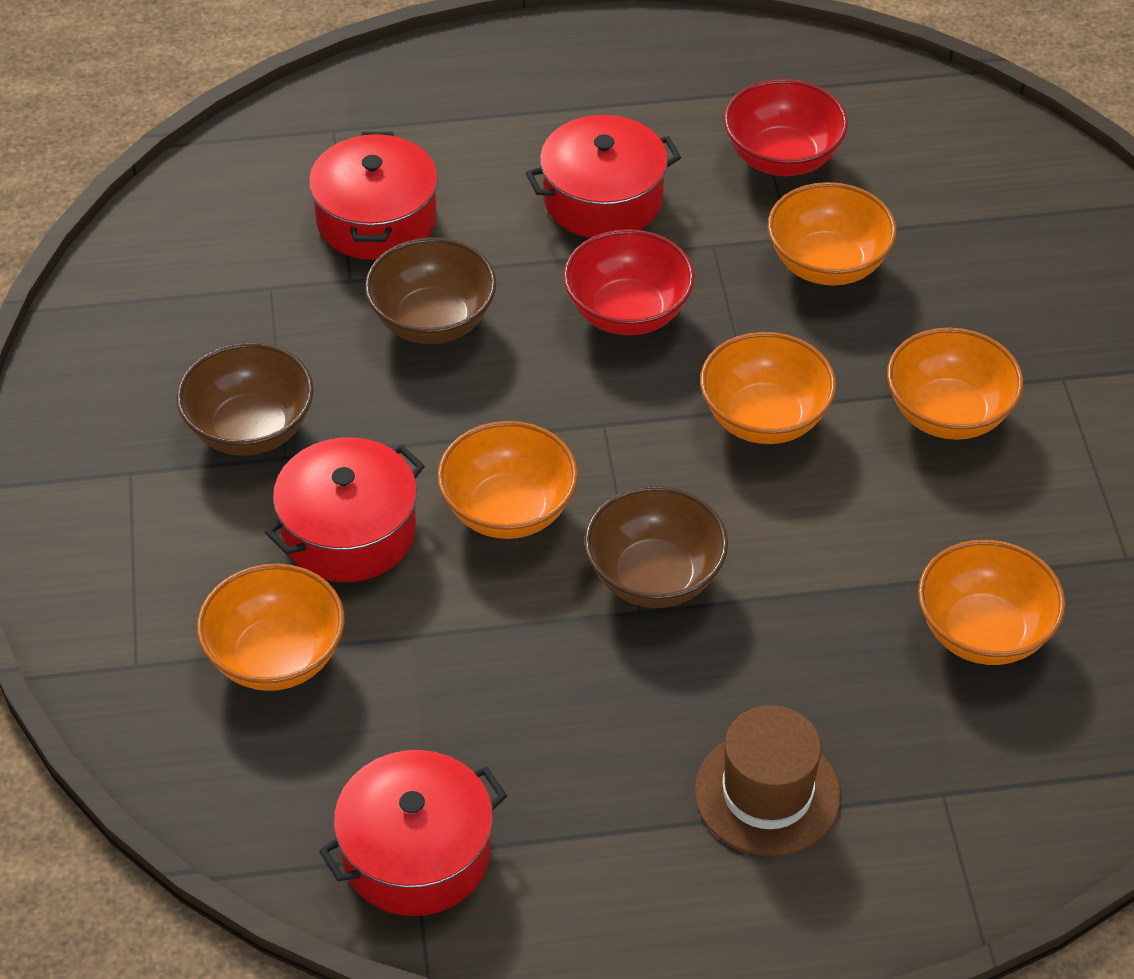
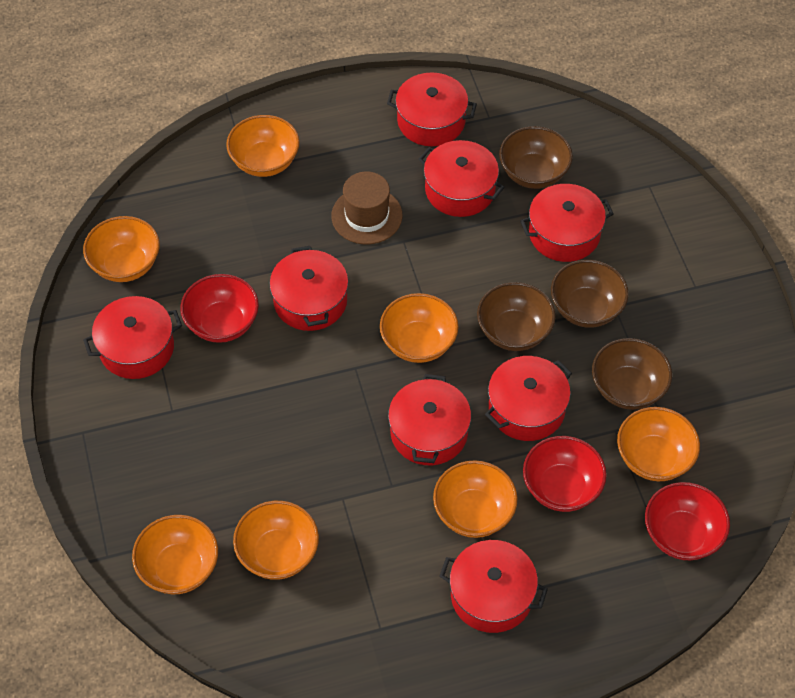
brown bowl: 3 -> 4
orange bowl: 6 -> 7
red bowl: 2 -> 3
red pot: 4 -> 8

